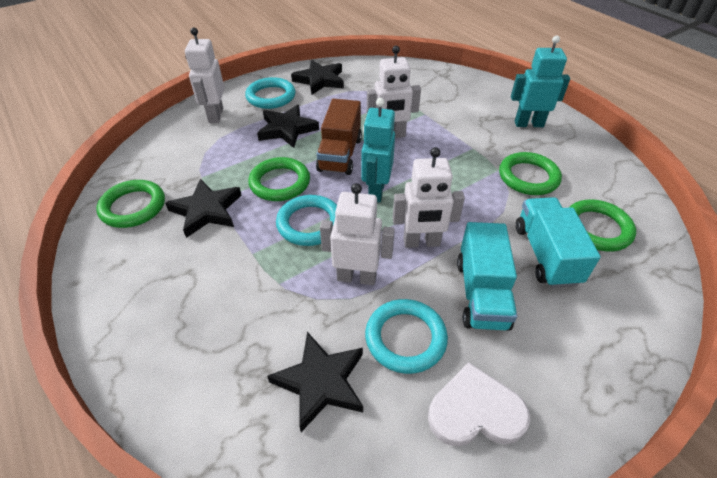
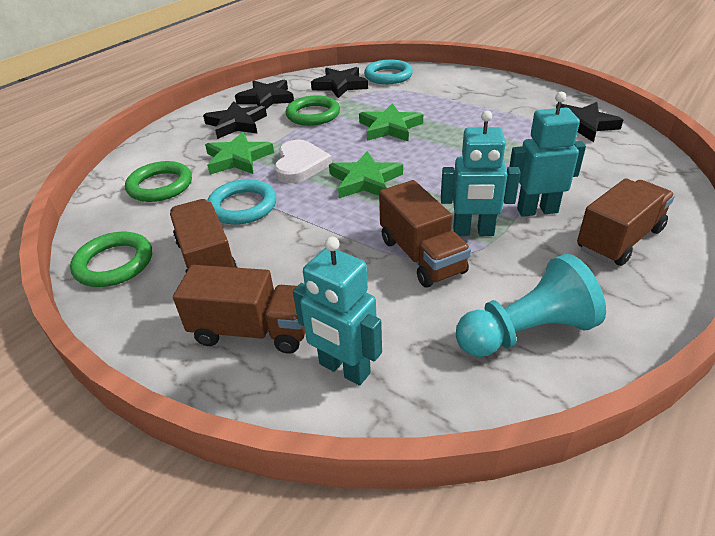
brown truck: 1 -> 4
green ring: 4 -> 3
green star: 0 -> 3
turquoise pawn: 0 -> 1
turquoise ring: 3 -> 2
turquoise robot: 2 -> 3
turquoise truck: 2 -> 0
white robot: 4 -> 0

